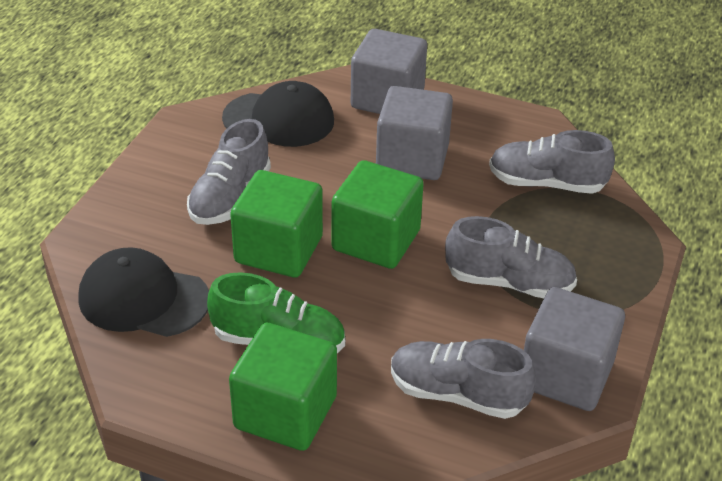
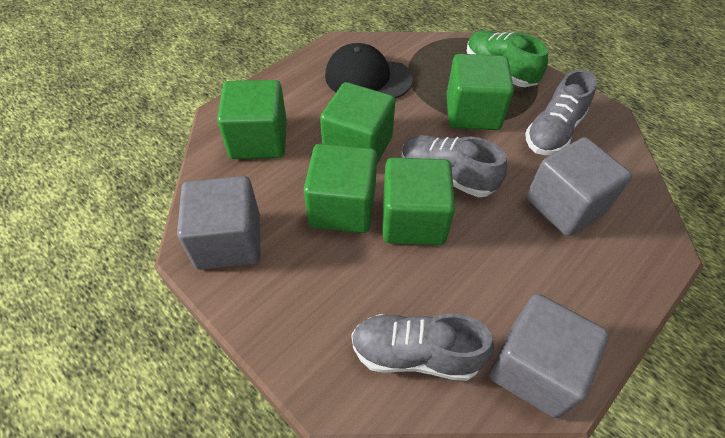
black cap: 2 -> 1
green cube: 3 -> 5
grey shoe: 4 -> 3

